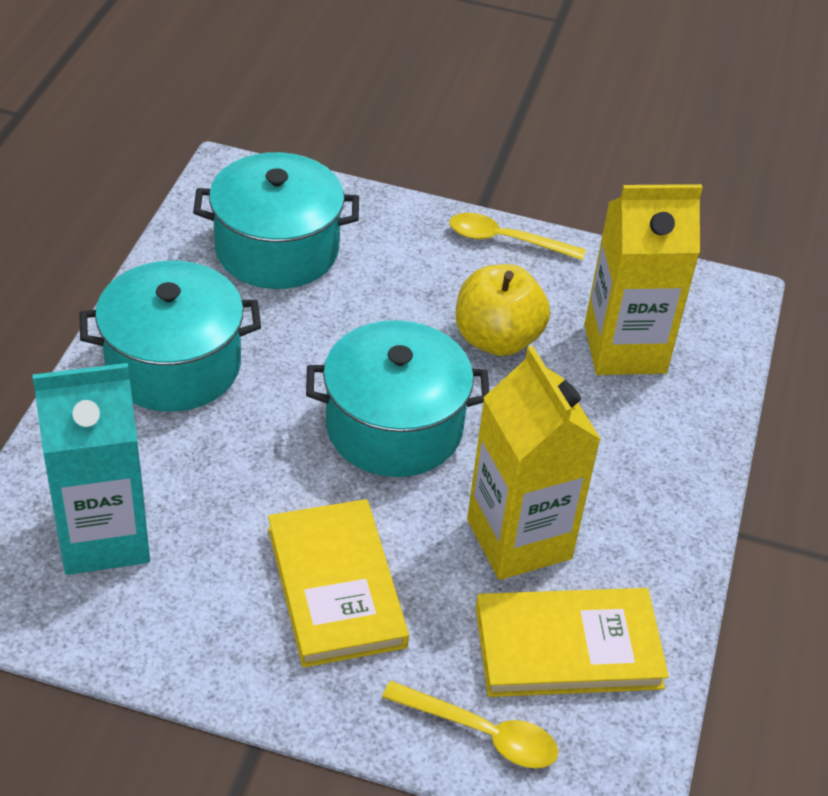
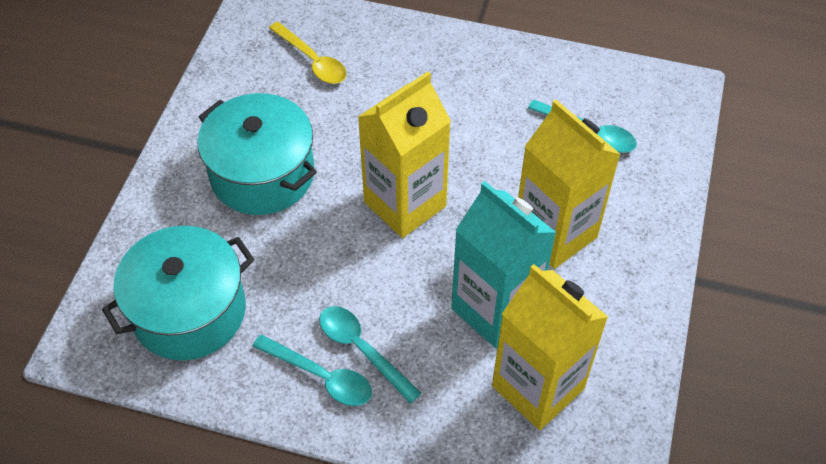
turquoise pot: 3 -> 2
turquoise spoon: 0 -> 3
yellow apple: 1 -> 0
yellow book: 2 -> 0
yellow carton: 2 -> 3
yellow spoon: 2 -> 1

